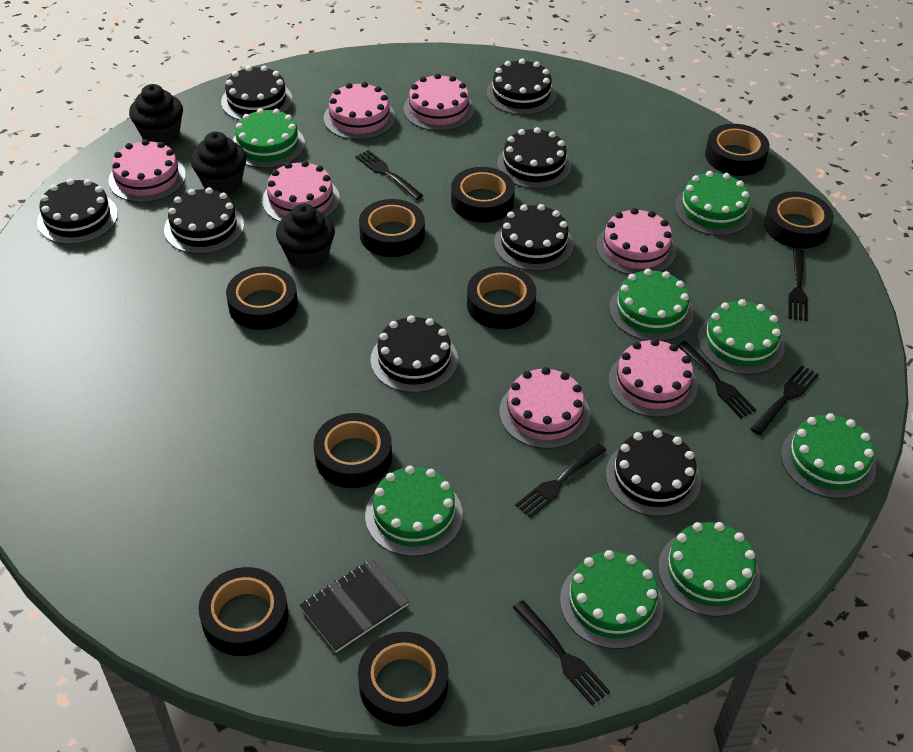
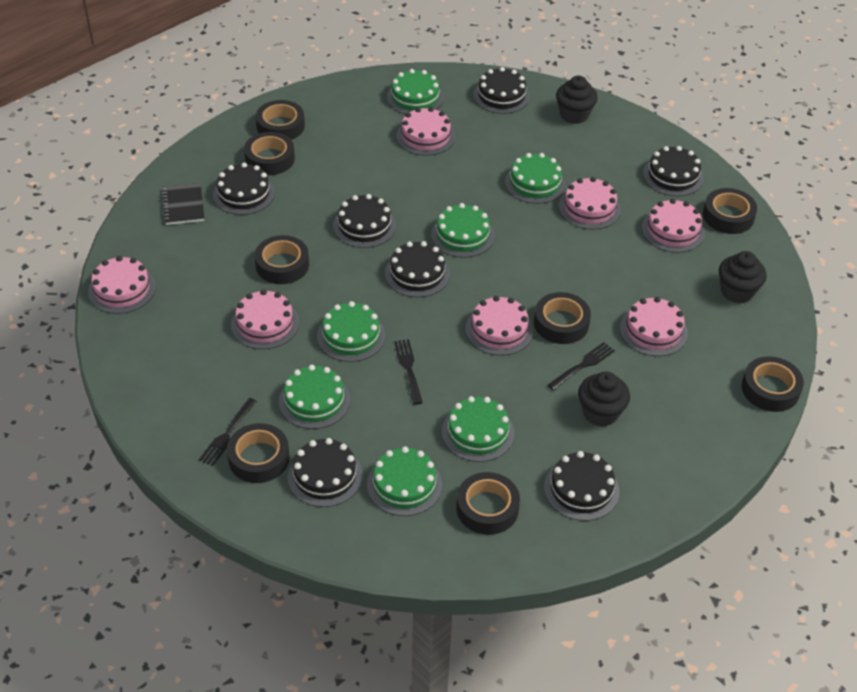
black cake: 8 -> 7
black fork: 6 -> 3
black tape: 9 -> 8
green cake: 8 -> 7

